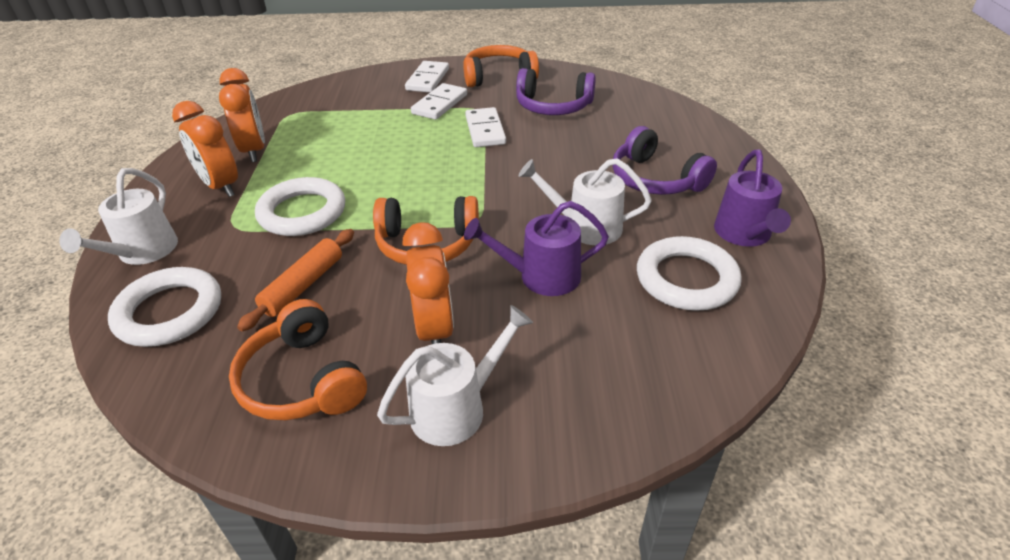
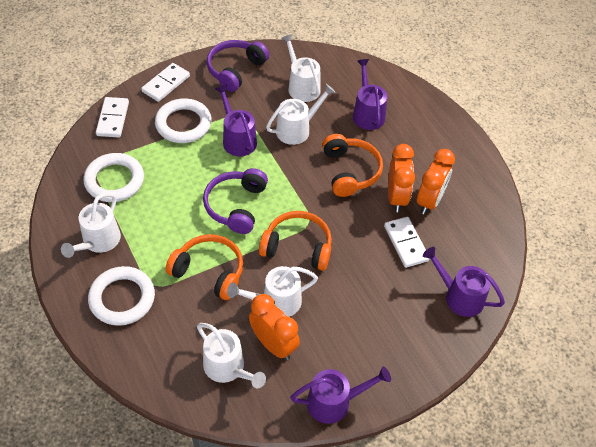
orange rolling pin: 1 -> 0
purple watering can: 2 -> 4
white watering can: 3 -> 5

